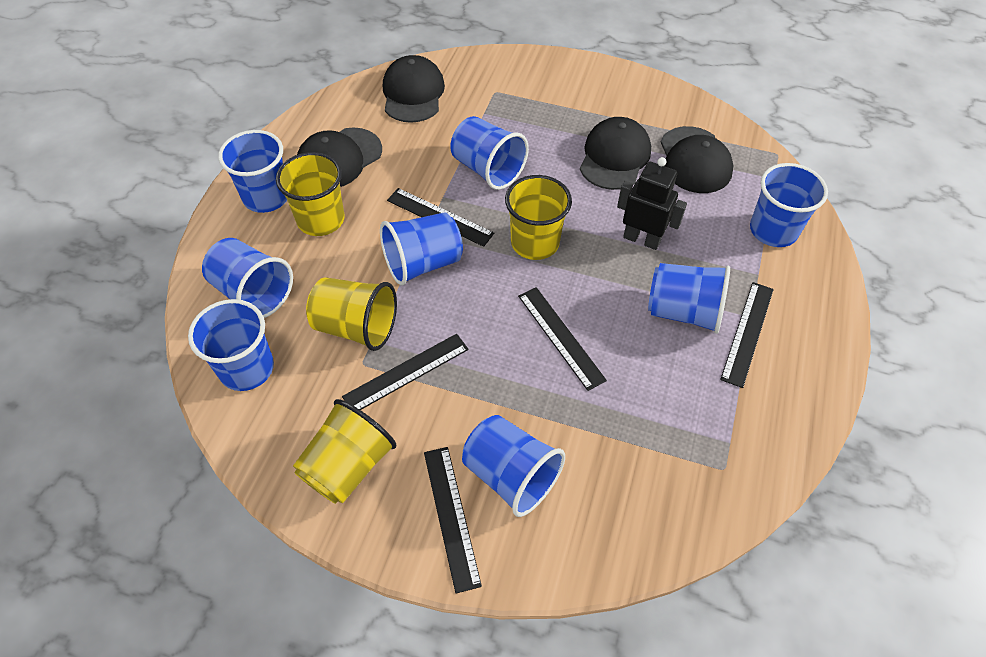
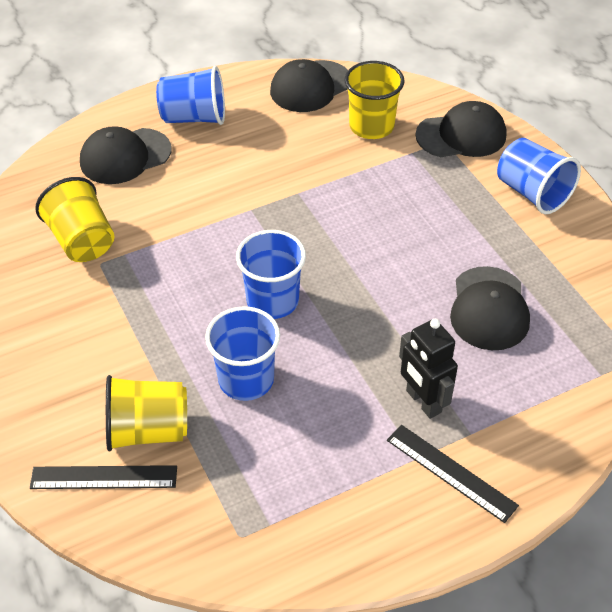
black ruler: 5 -> 2
blue cup: 8 -> 4
yellow cup: 4 -> 3

